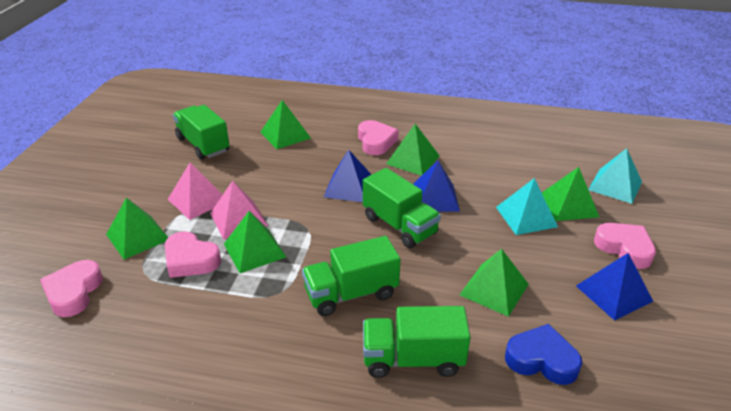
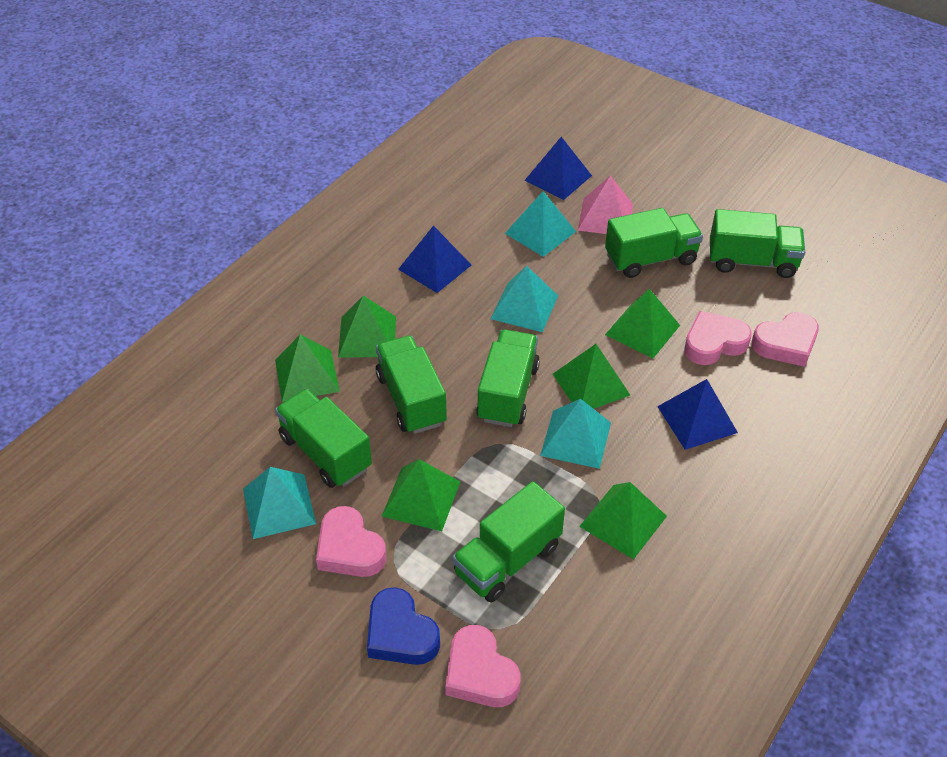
green truck: 4 -> 6
pink pyramid: 2 -> 1
turquoise pyramid: 2 -> 4

